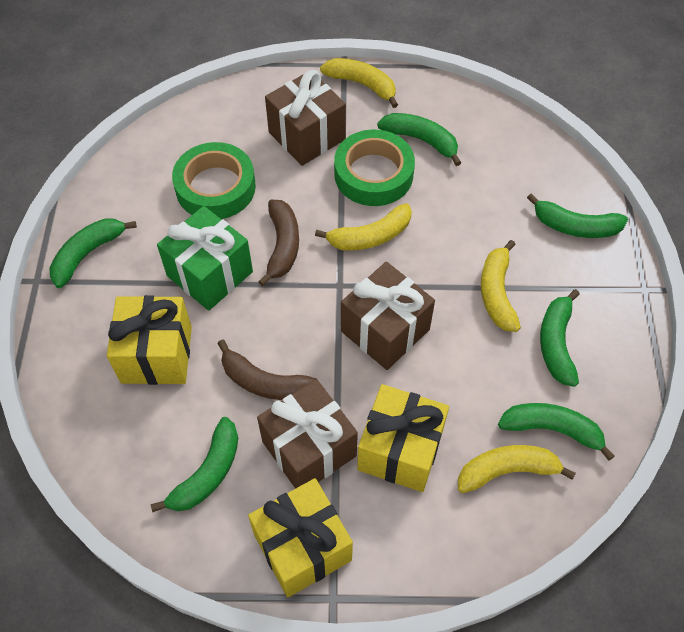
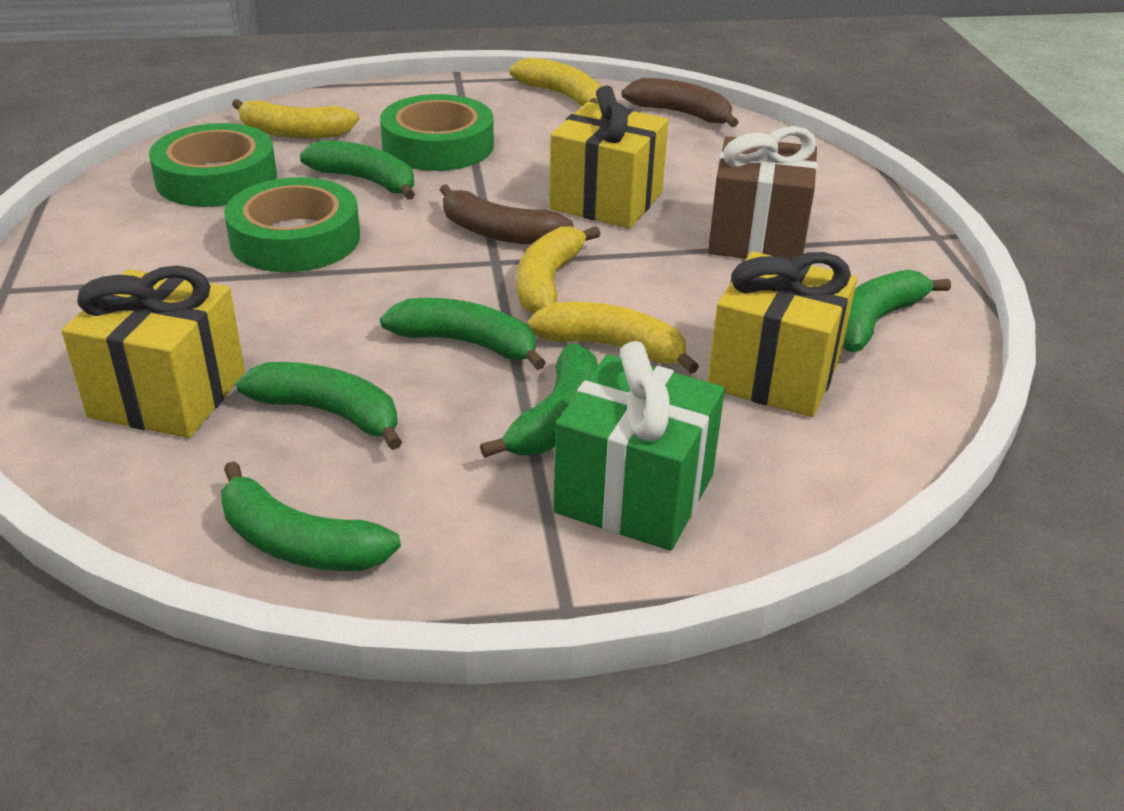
brown gift: 3 -> 1
green tape: 2 -> 3

